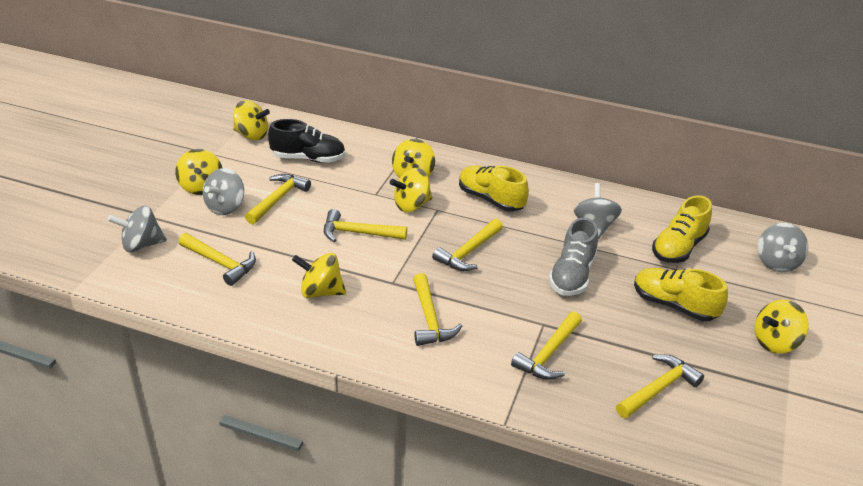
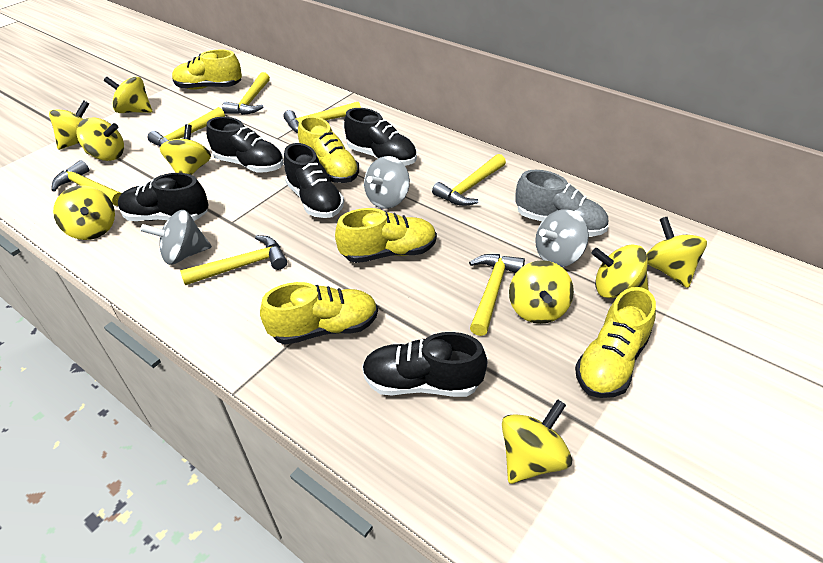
black shoe: 1 -> 5
grey spinning top: 4 -> 3
yellow shoe: 3 -> 5
yellow spinning top: 6 -> 9

